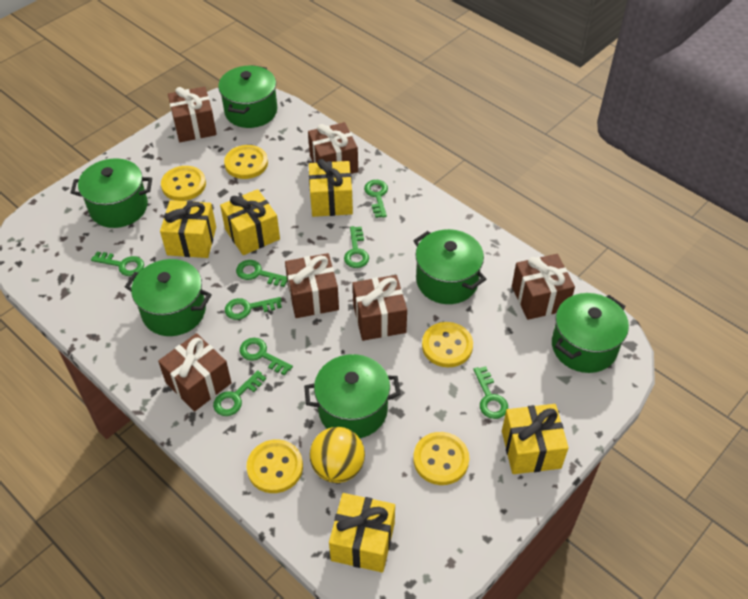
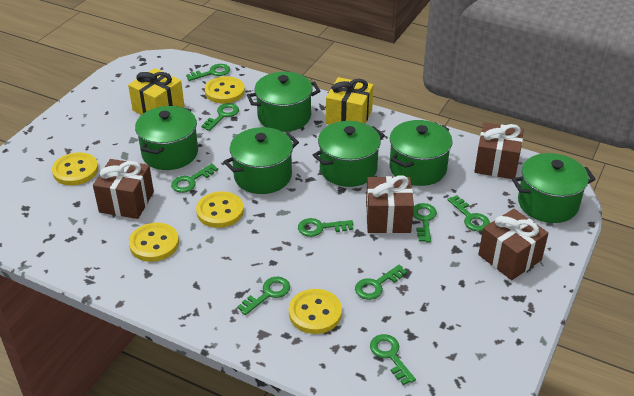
brown gift: 6 -> 4
green key: 8 -> 9
yellow ball: 1 -> 0
yellow gift: 5 -> 2

